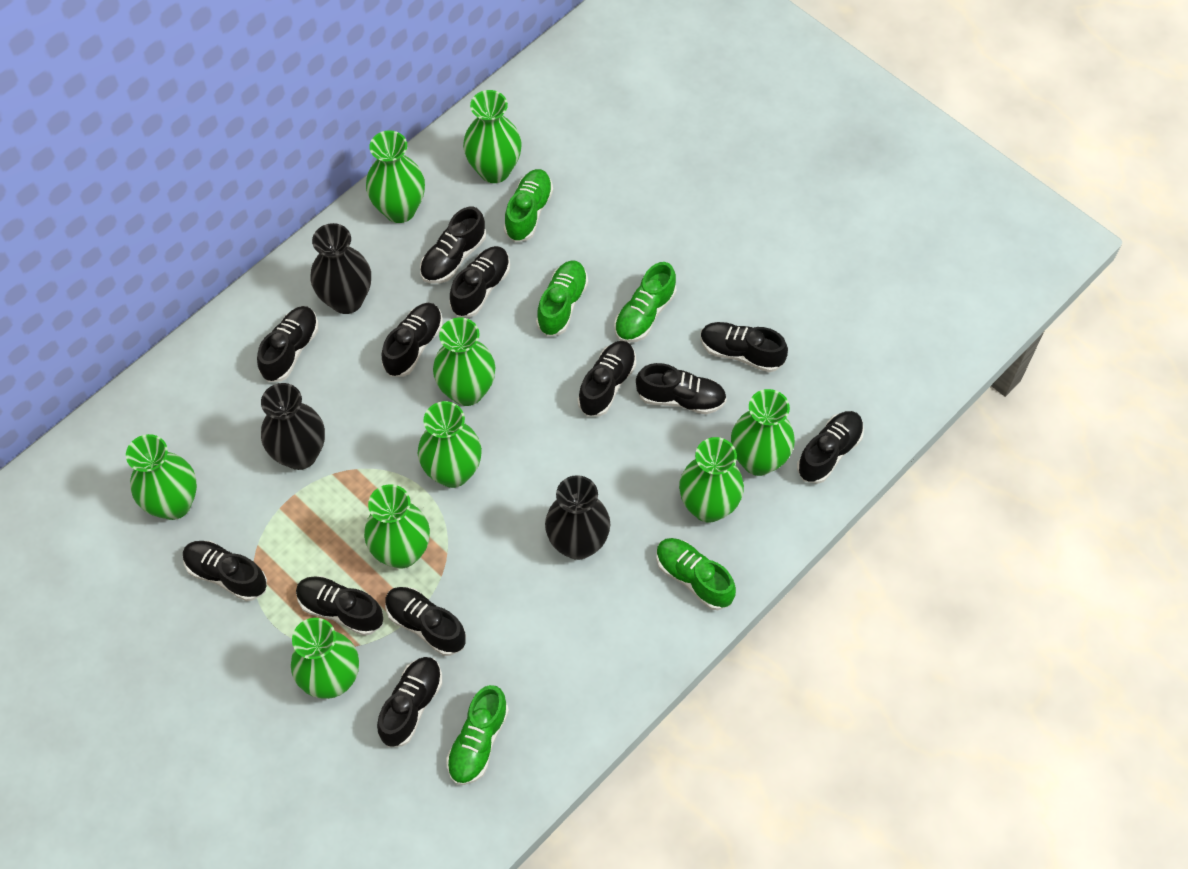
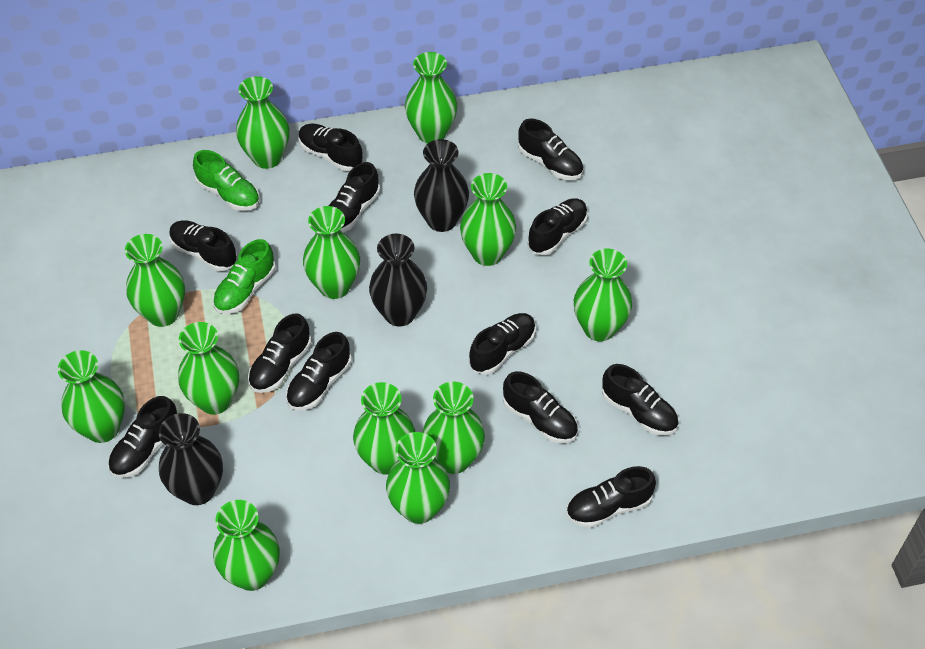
green shoe: 5 -> 2
green vase: 9 -> 12

